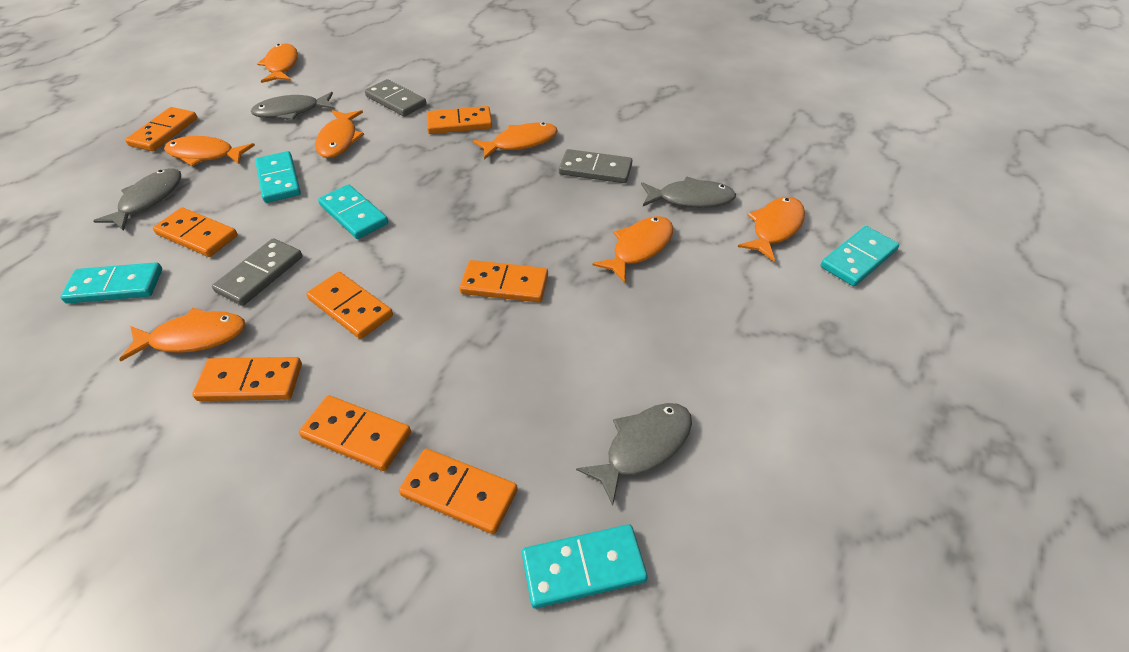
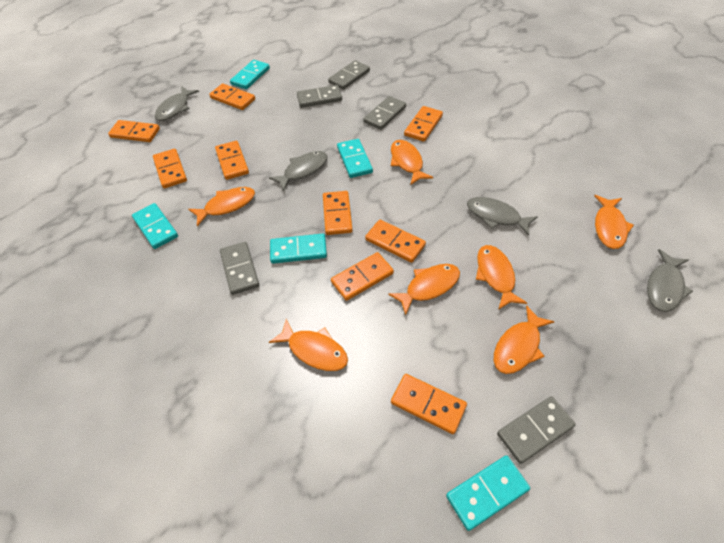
grey domino: 3 -> 5
orange domino: 8 -> 9

